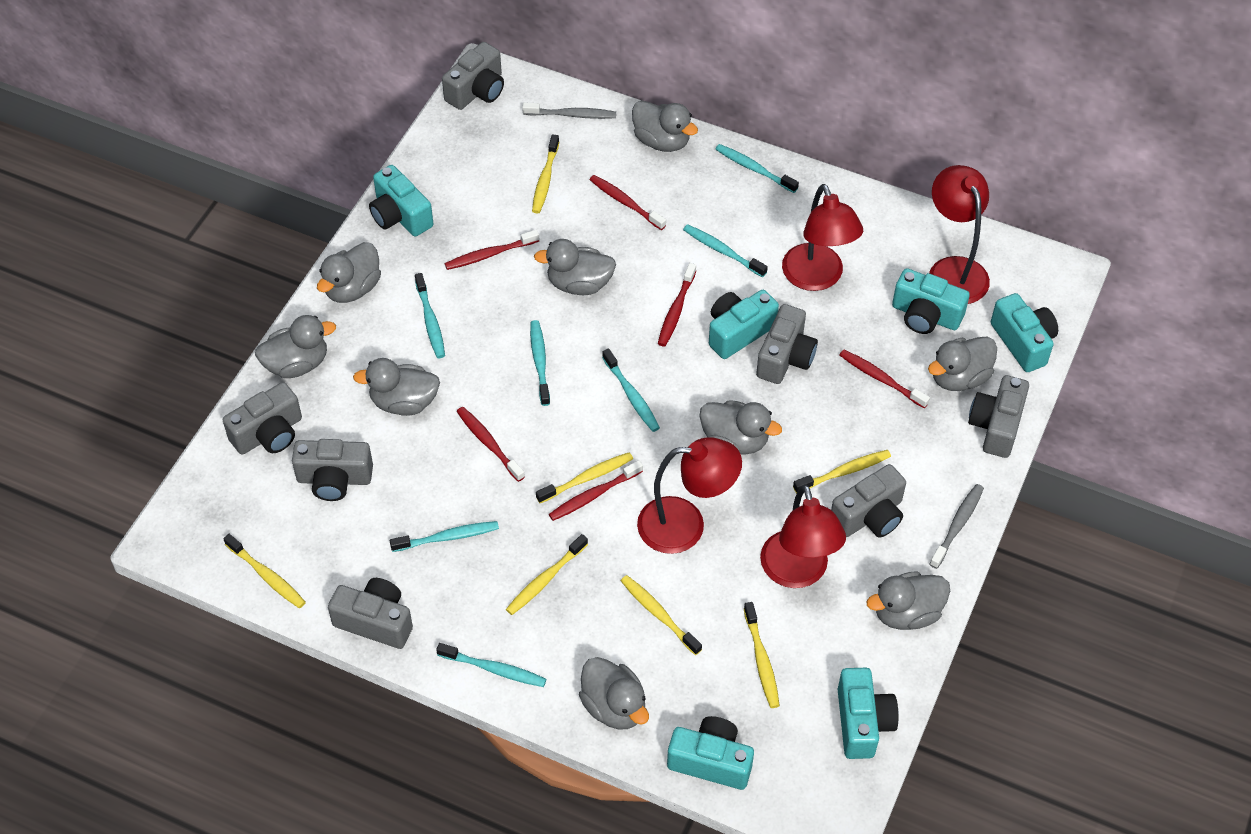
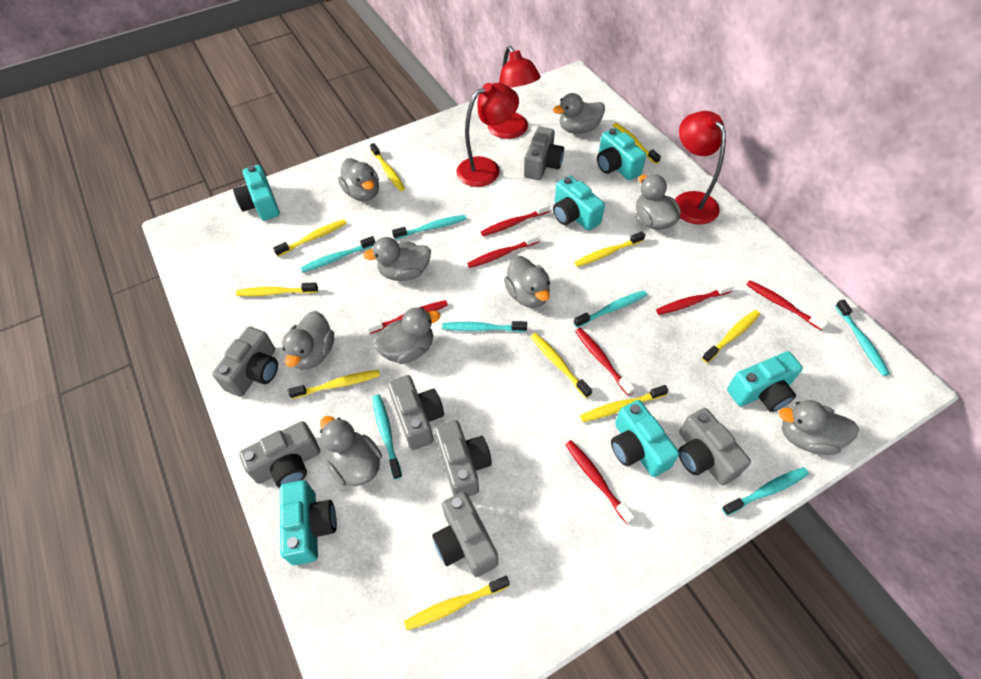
grey toothbrush: 2 -> 0
red lamp: 4 -> 3
red toothbrush: 6 -> 7
yellow toothbrush: 7 -> 10

